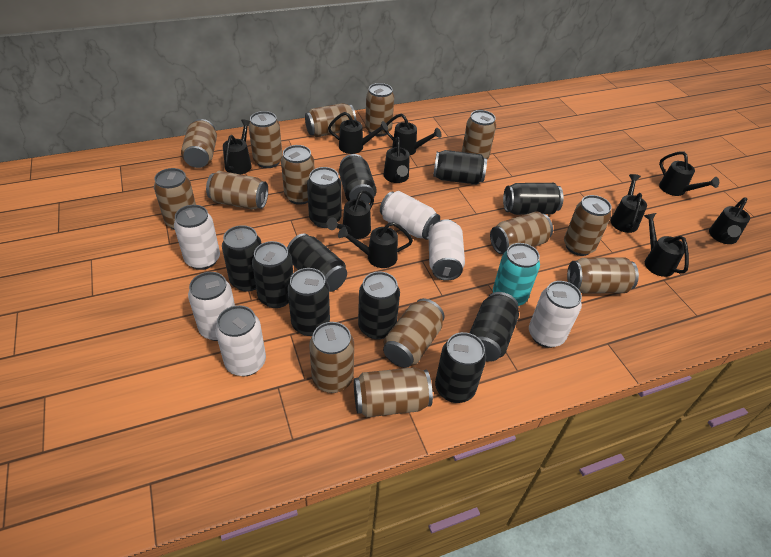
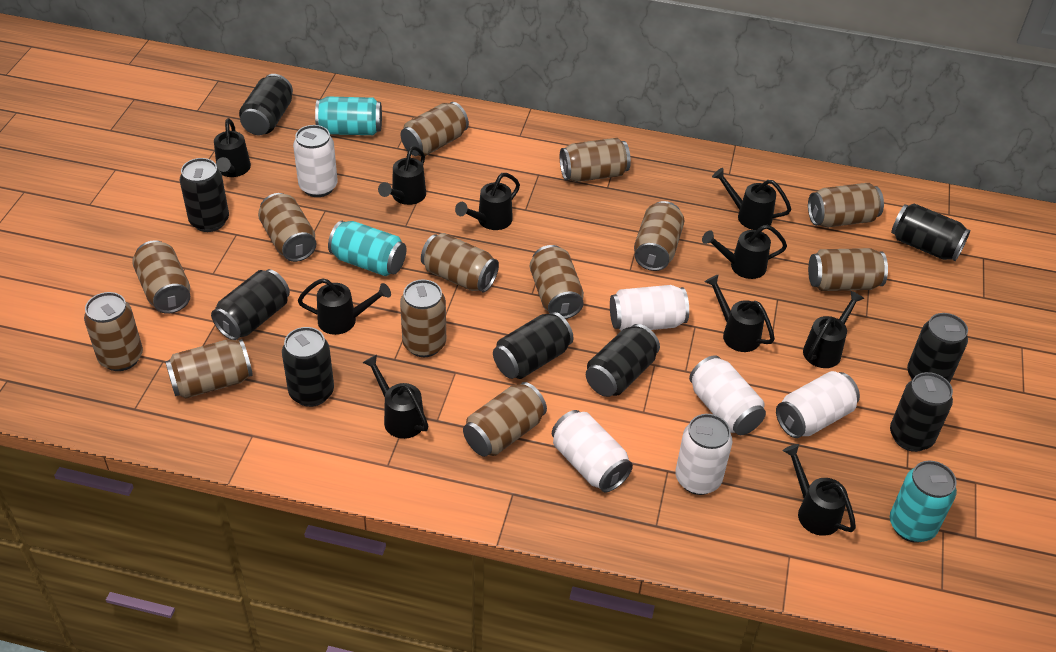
black can: 11 -> 9
brown can: 14 -> 13
turquoise can: 1 -> 3

